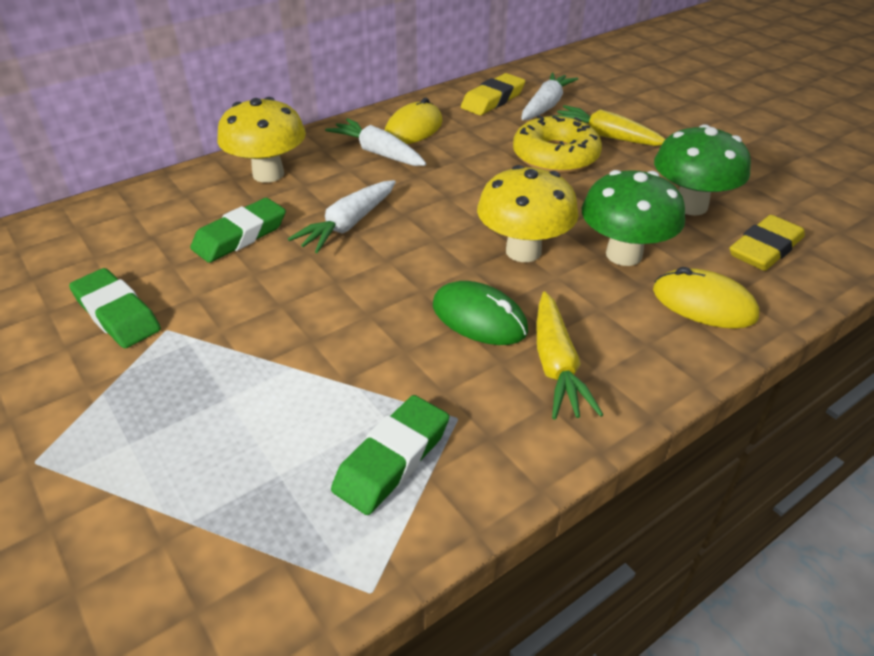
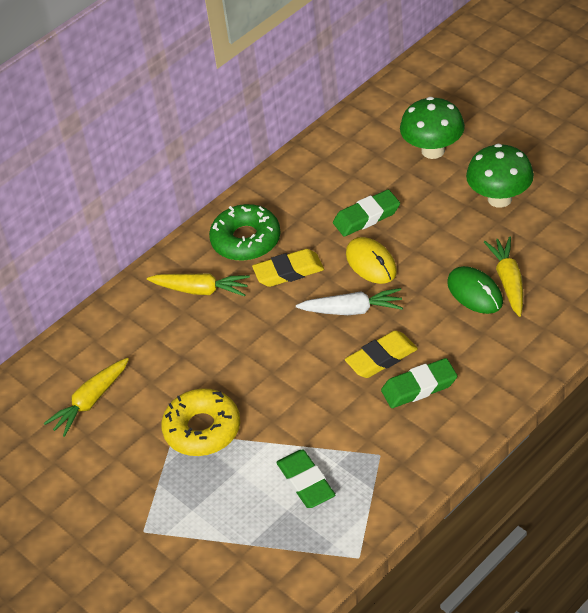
green donut: 0 -> 1
white carrot: 3 -> 1
yellow carrot: 2 -> 3
yellow mouse: 2 -> 1
yellow mushroom: 2 -> 0

